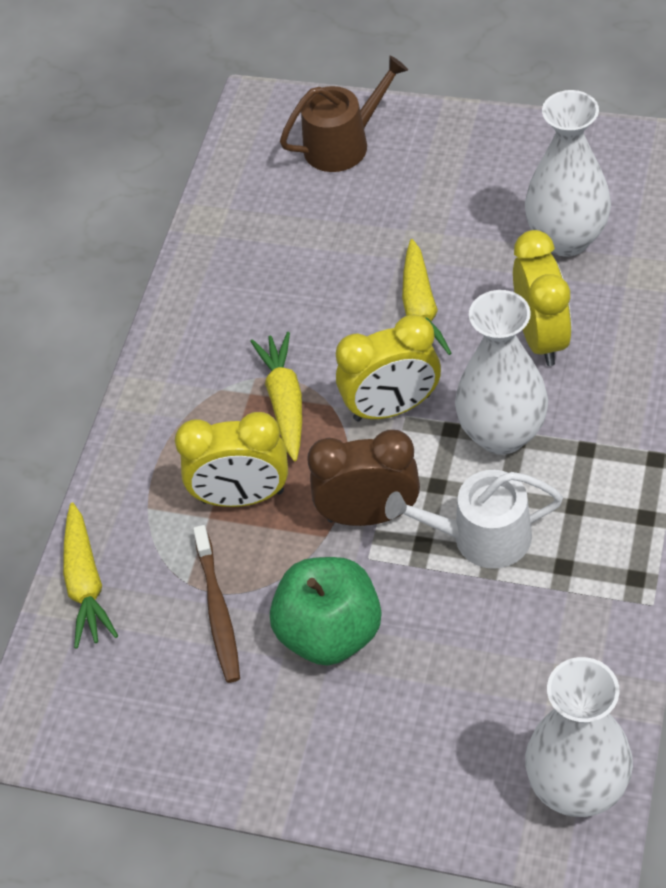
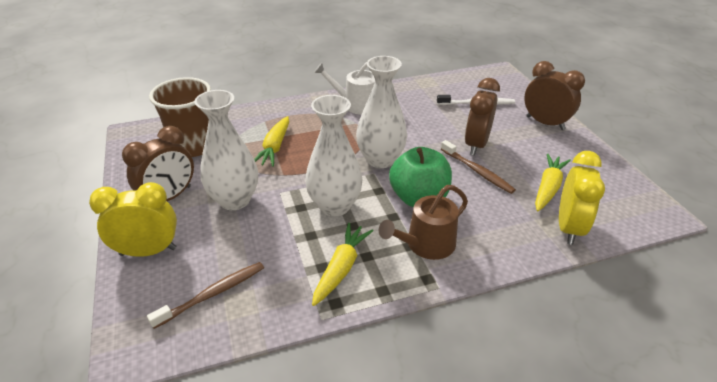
brown clock: 1 -> 3
brown cup: 0 -> 1
brown toothbrush: 1 -> 2
white toothbrush: 0 -> 1
yellow clock: 3 -> 2

